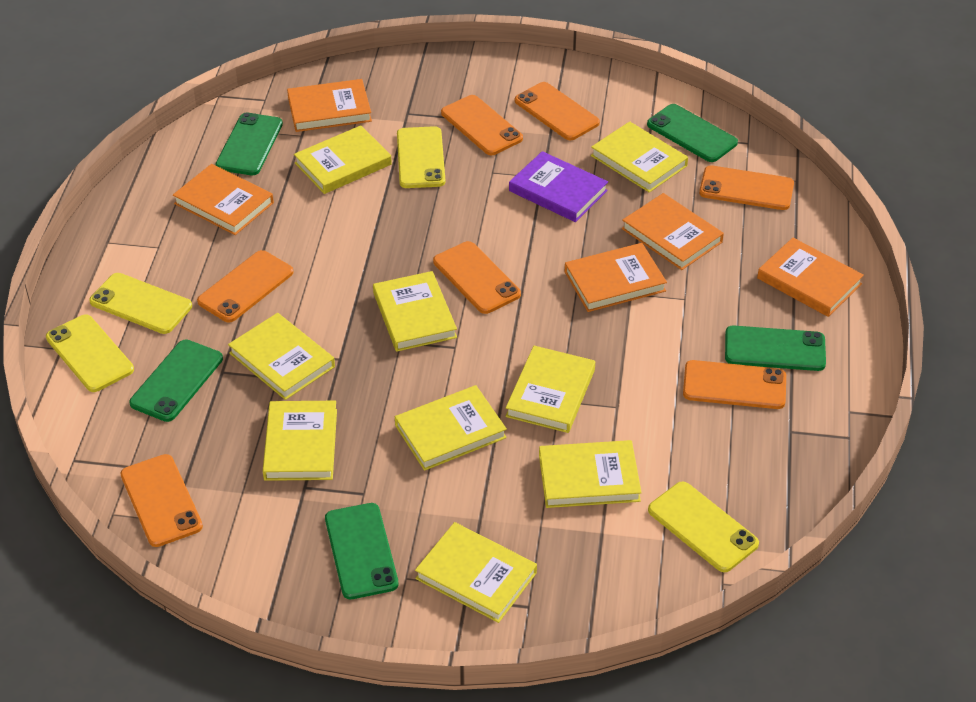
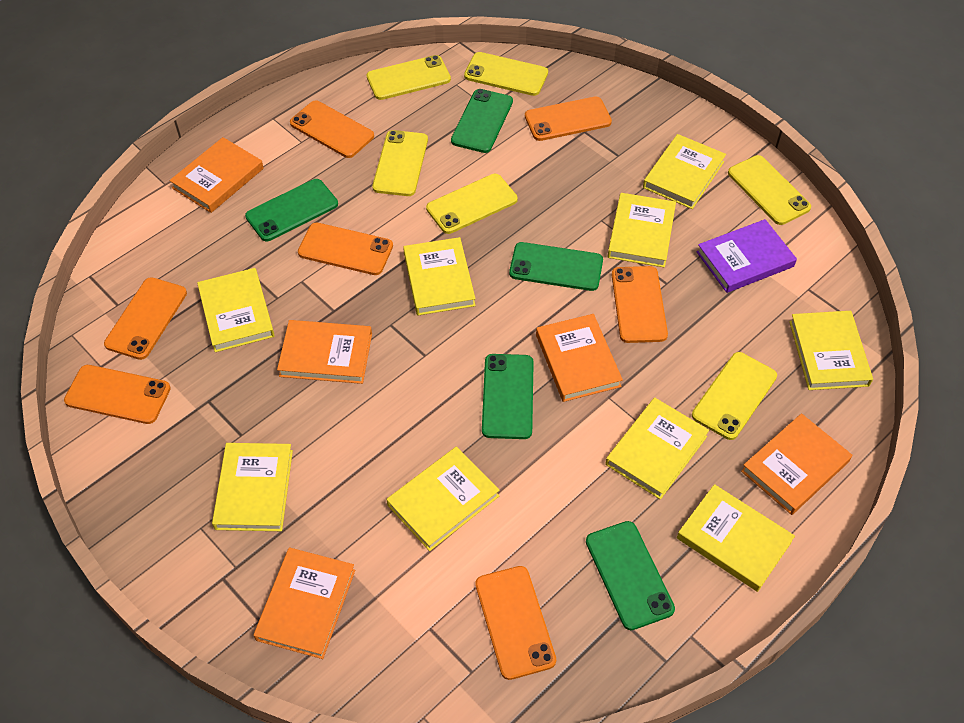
yellow phone: 4 -> 6

